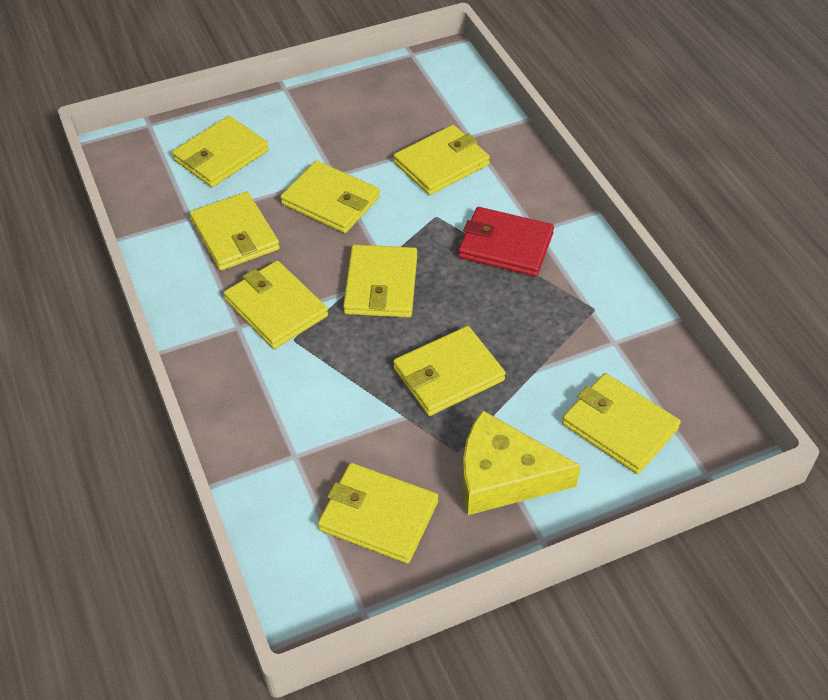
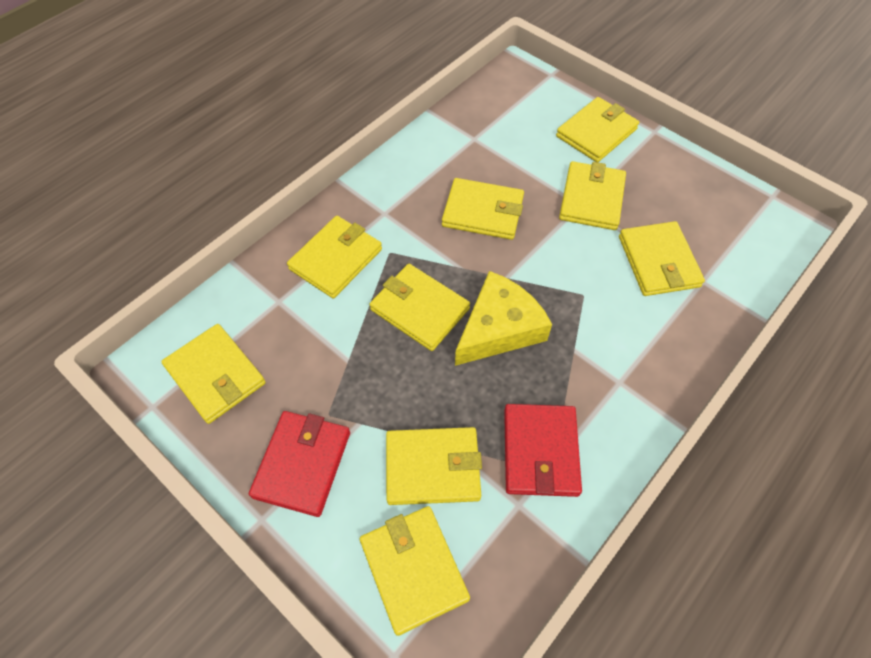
red wallet: 1 -> 2

